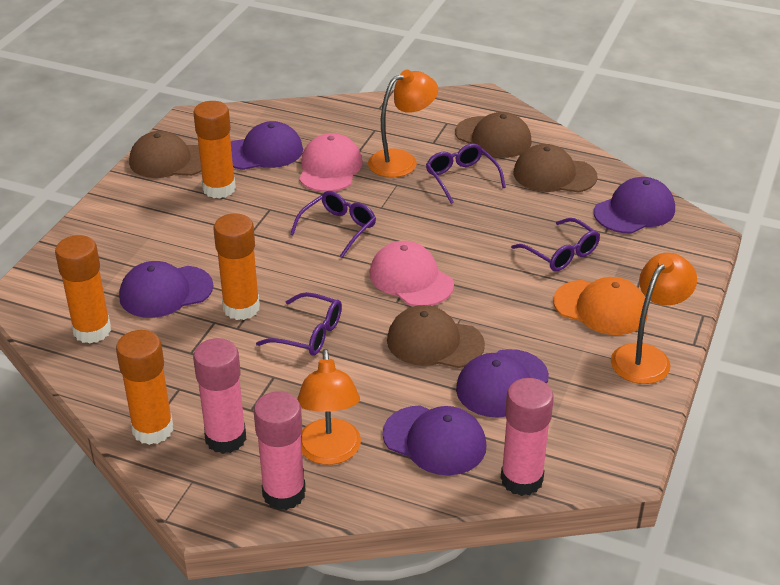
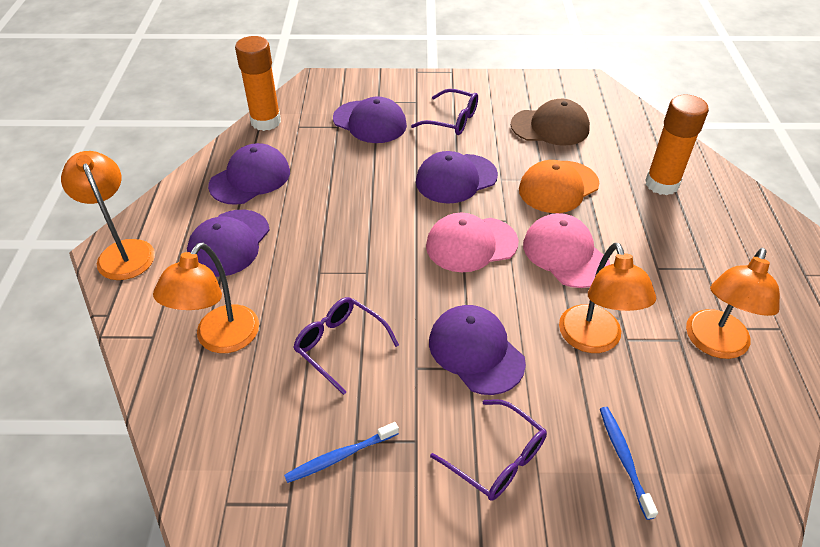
blue toothbrush: 0 -> 2
brown cap: 4 -> 1
orange glue stick: 4 -> 2
orange lamp: 3 -> 4
pink glue stick: 3 -> 0
purple glasses: 4 -> 3

